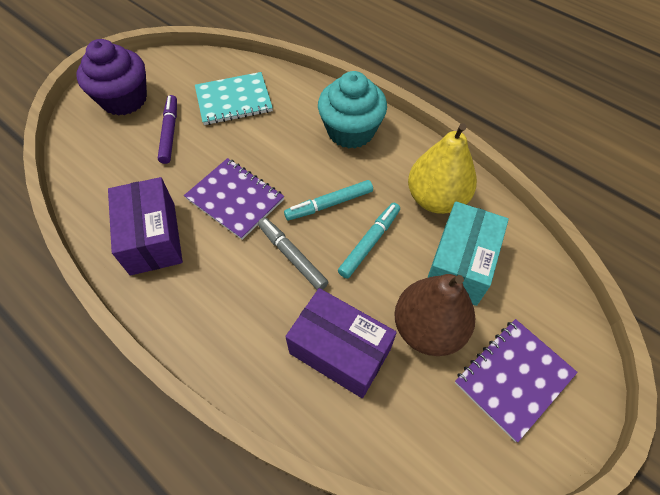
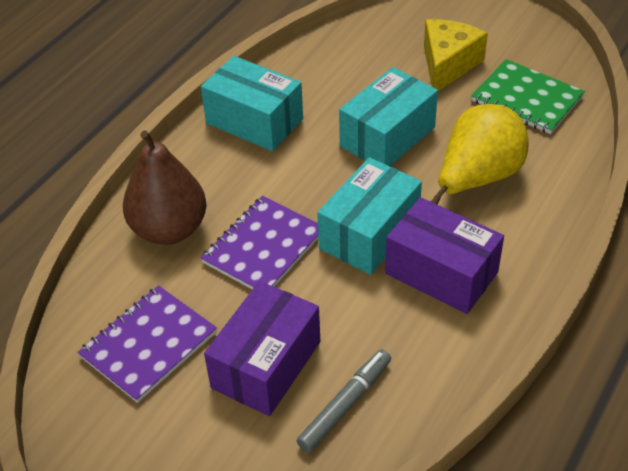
green notebook: 0 -> 1
purple cupcake: 1 -> 0
purple marker: 1 -> 0
turquoise box: 1 -> 3
turquoise cupcake: 1 -> 0
turquoise marker: 2 -> 0
turquoise notebook: 1 -> 0
yellow cheese: 0 -> 1

